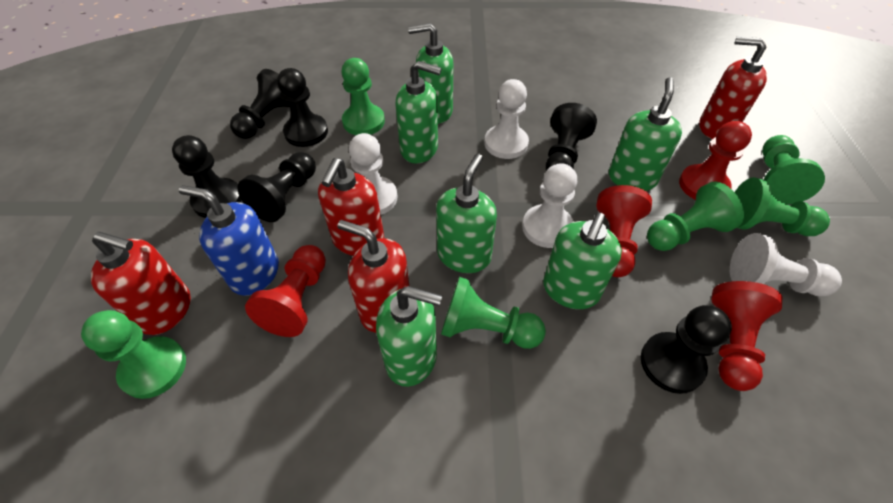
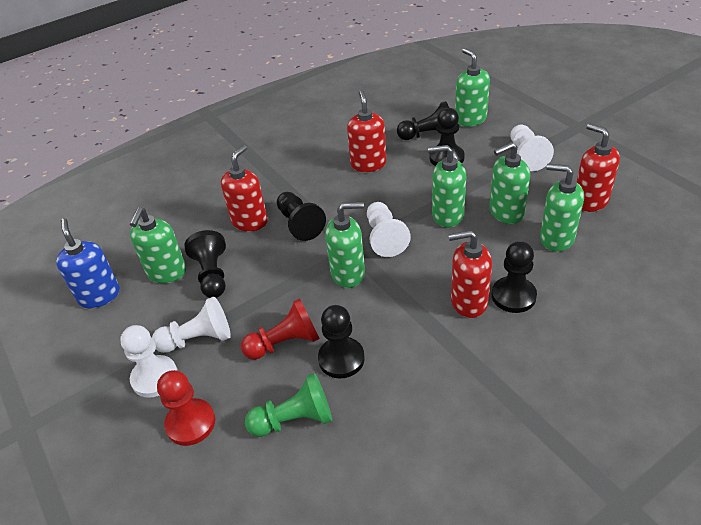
green pawn: 6 -> 1
red pawn: 4 -> 2

